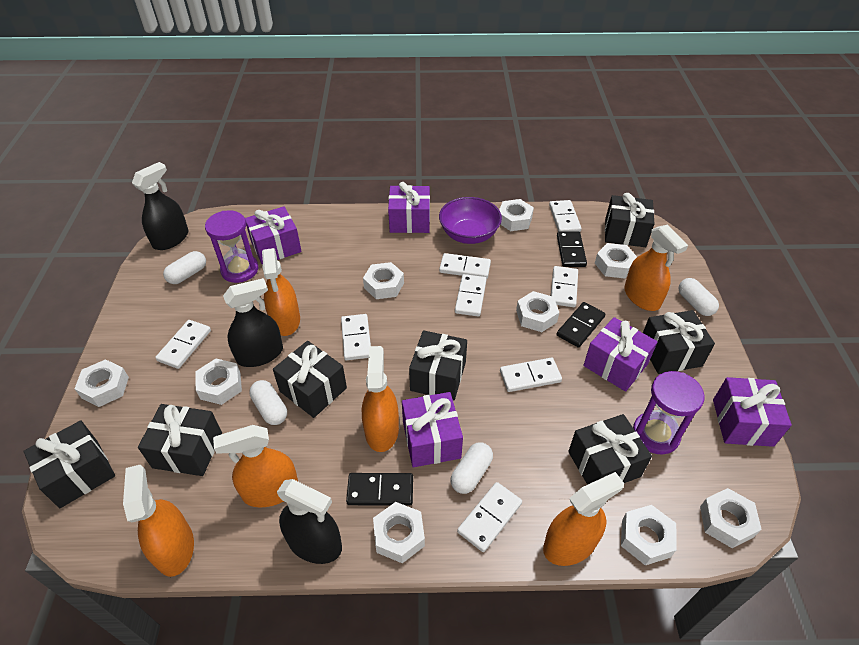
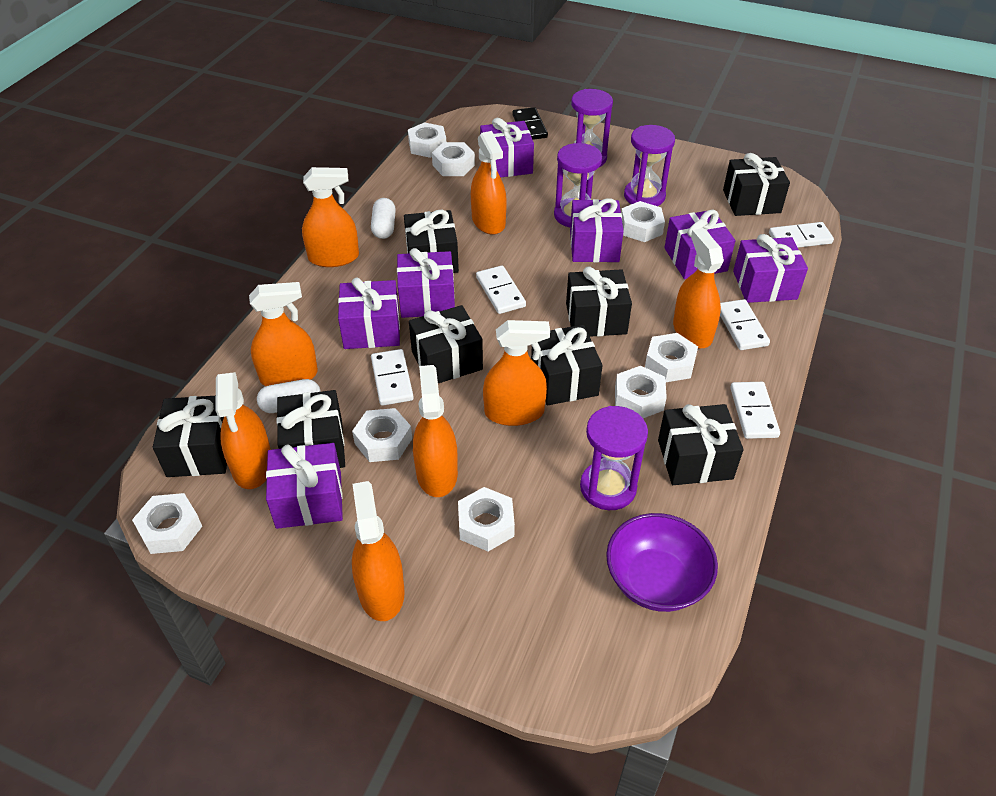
black domino: 3 -> 1
black gift: 7 -> 8
black spray bottle: 3 -> 0
orange spray bottle: 6 -> 8
purple gift: 5 -> 7
purple hourglass: 2 -> 4
white capsule: 4 -> 2
white domino: 8 -> 5
white nut: 9 -> 8

